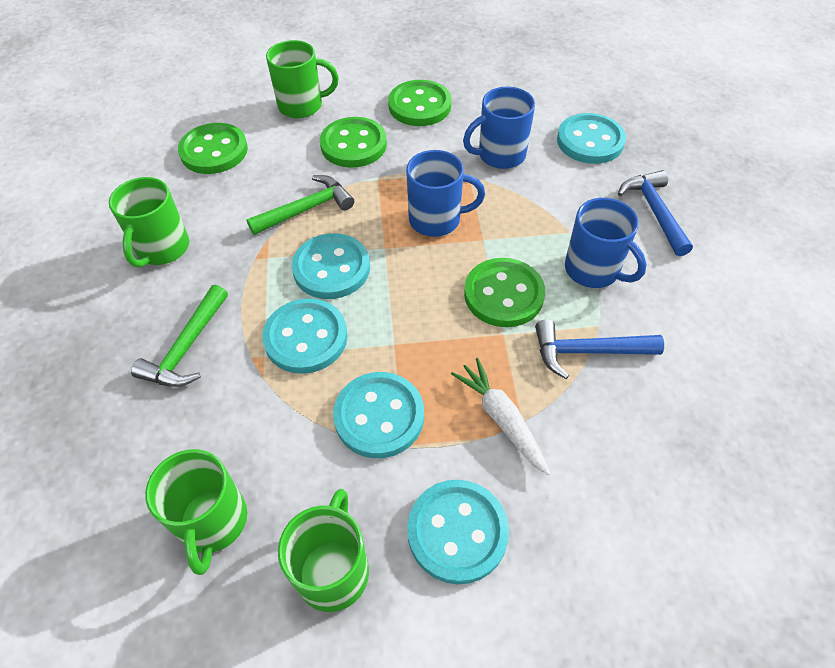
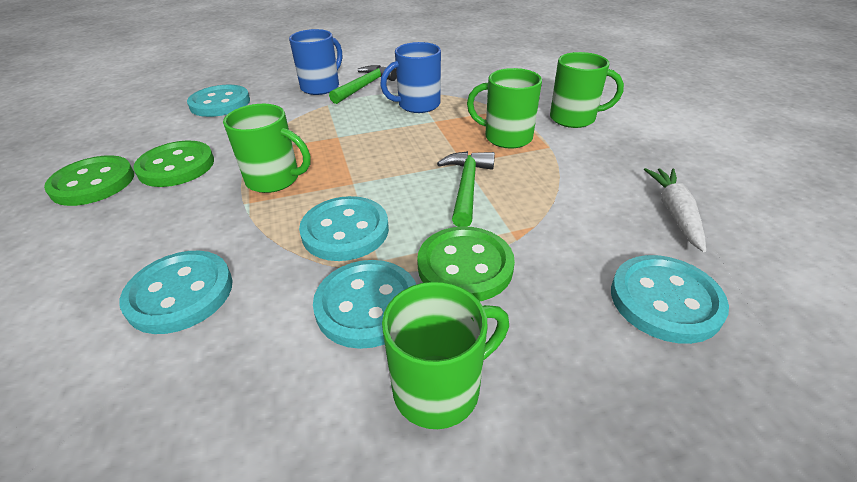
blue hammer: 2 -> 0
blue mug: 3 -> 2
green button: 4 -> 3

